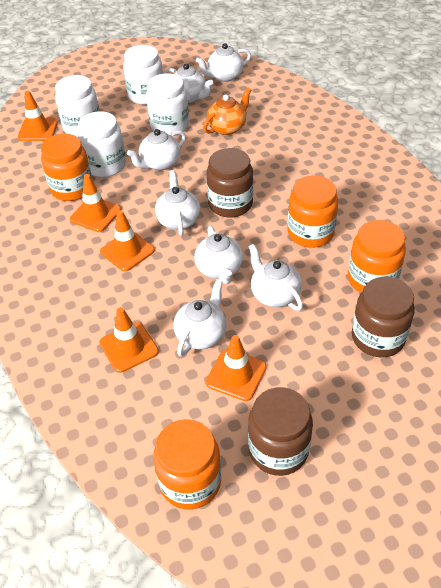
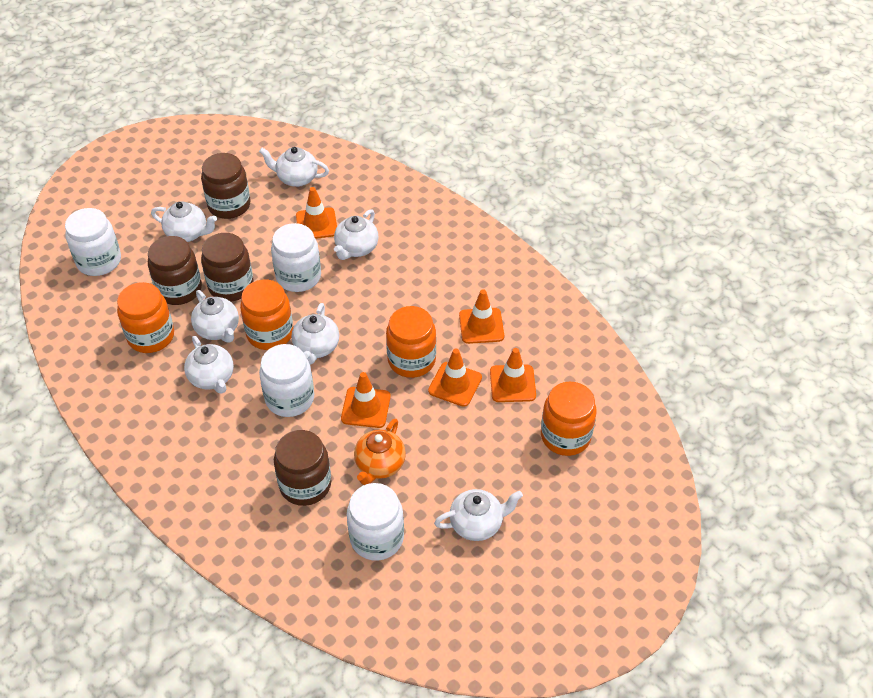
brown jar: 3 -> 4

